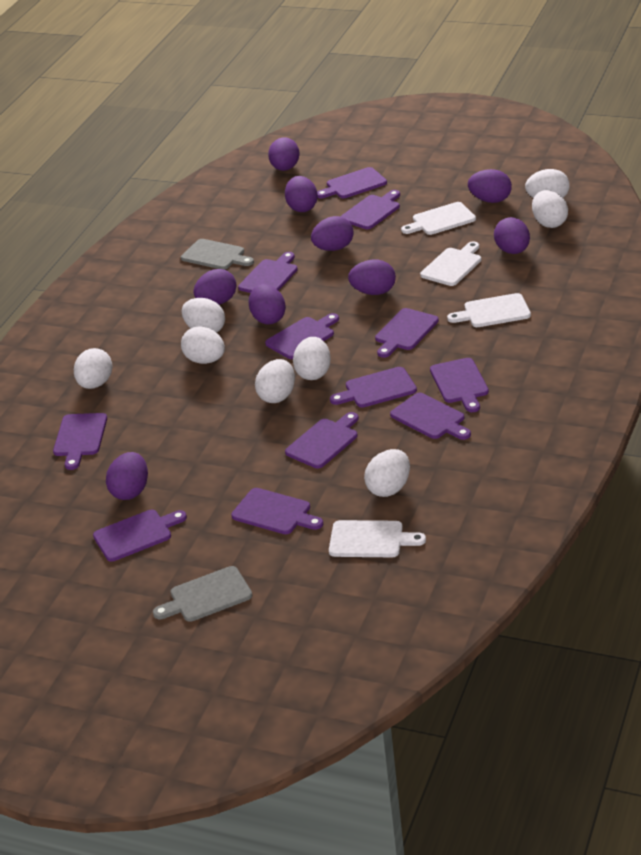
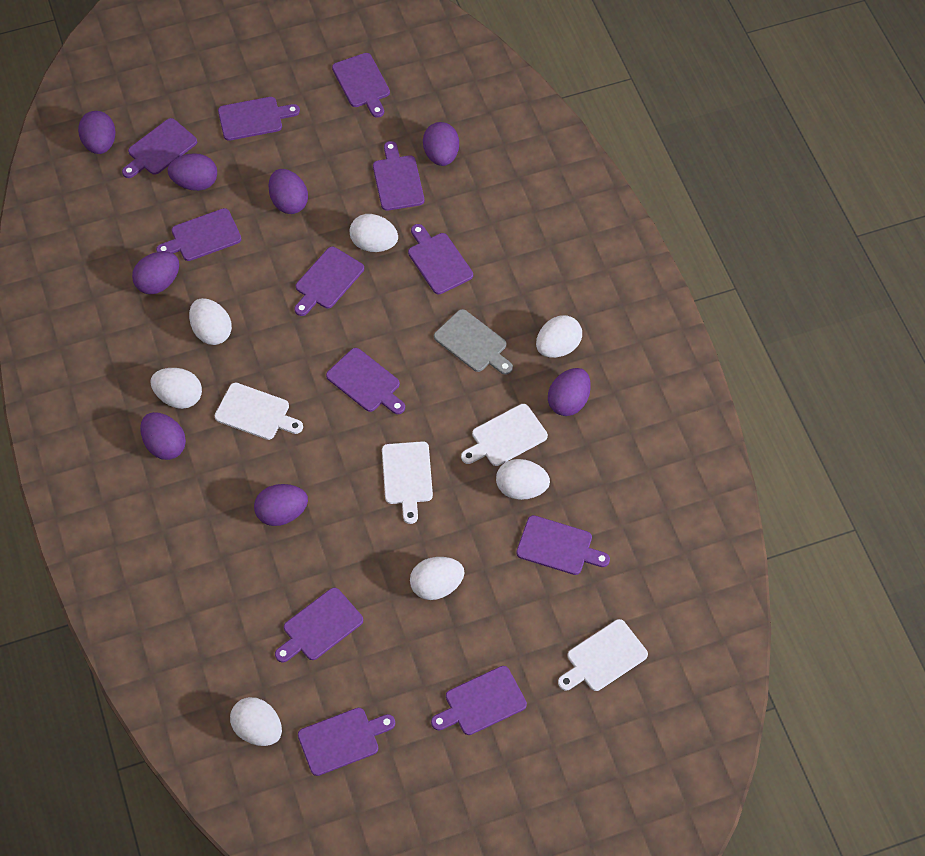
grey cutting board: 2 -> 1
purple egg: 9 -> 8
white egg: 8 -> 7

